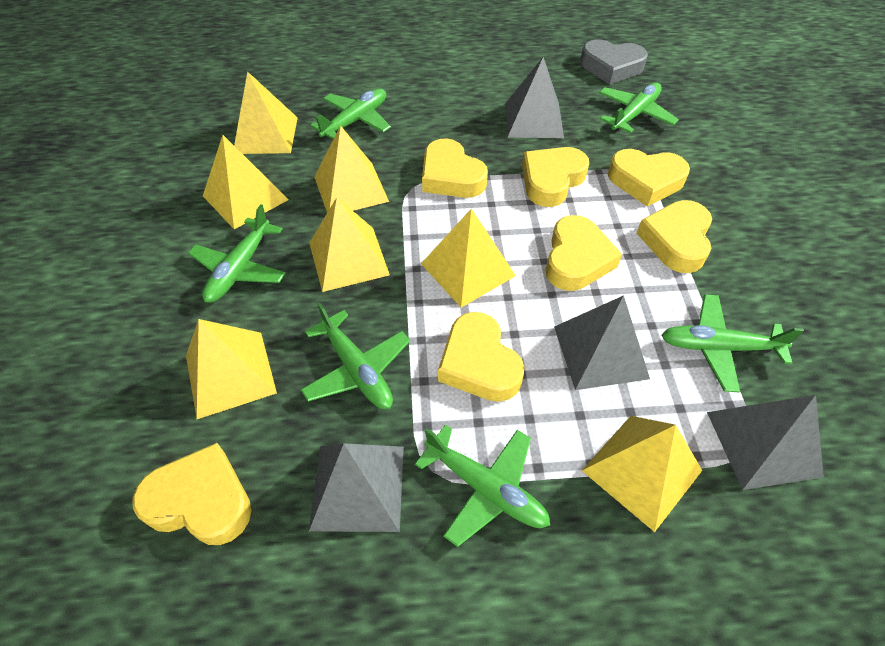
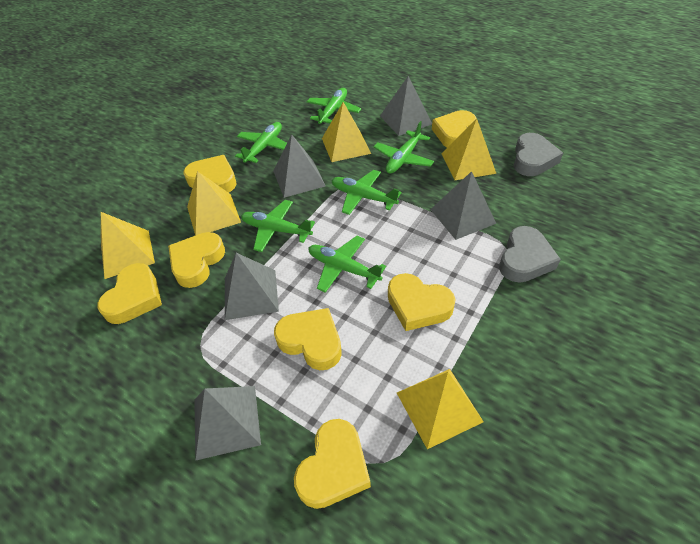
grey heart: 1 -> 2
grey pyramid: 4 -> 5
yellow pyramid: 7 -> 5

